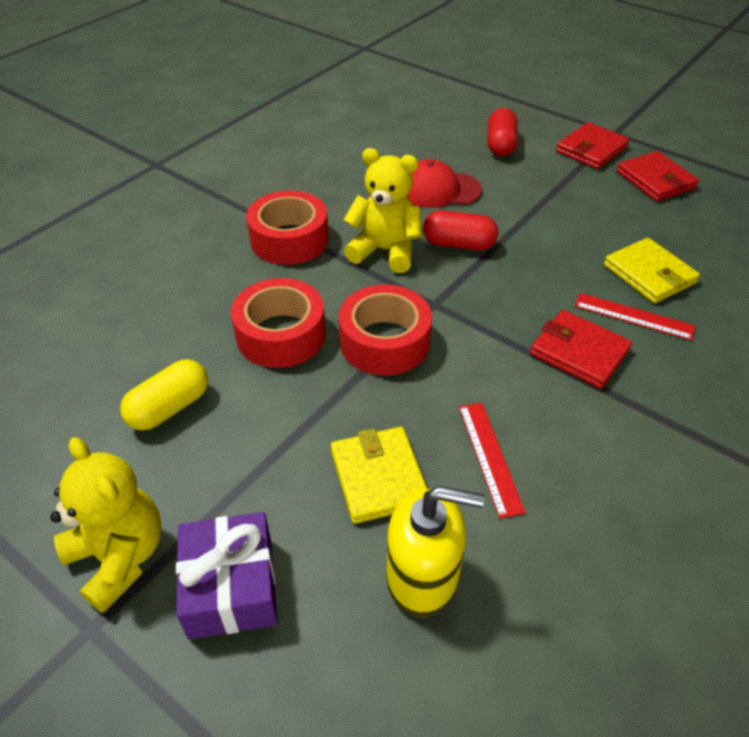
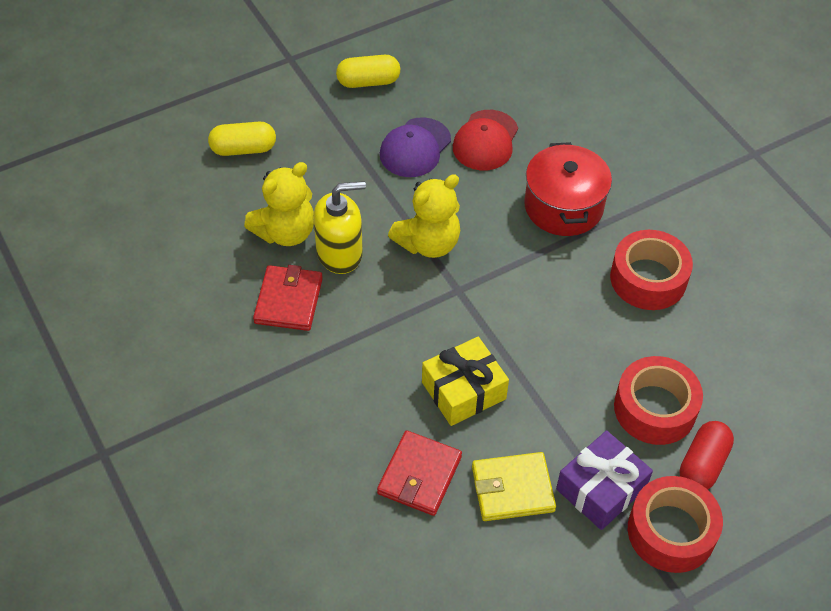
purple cap: 0 -> 1
red capsule: 2 -> 1
red pot: 0 -> 1
red ruler: 2 -> 0
red wallet: 3 -> 2
yellow capsule: 1 -> 2
yellow gift: 0 -> 1
yellow wallet: 2 -> 1

